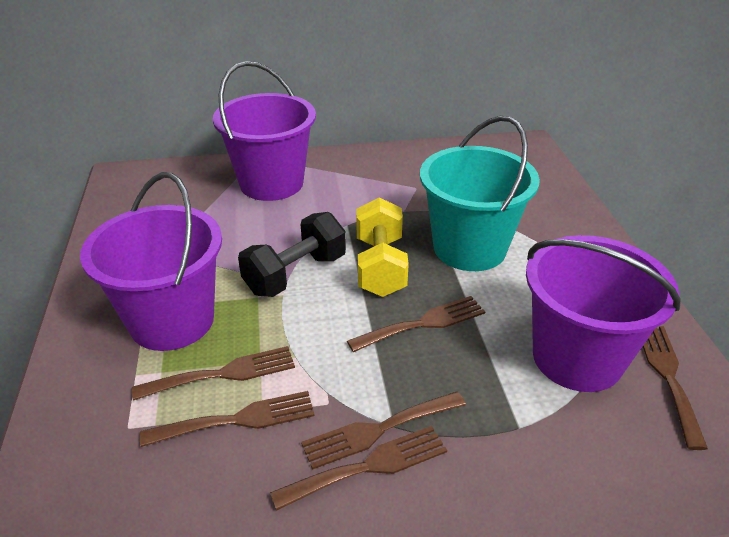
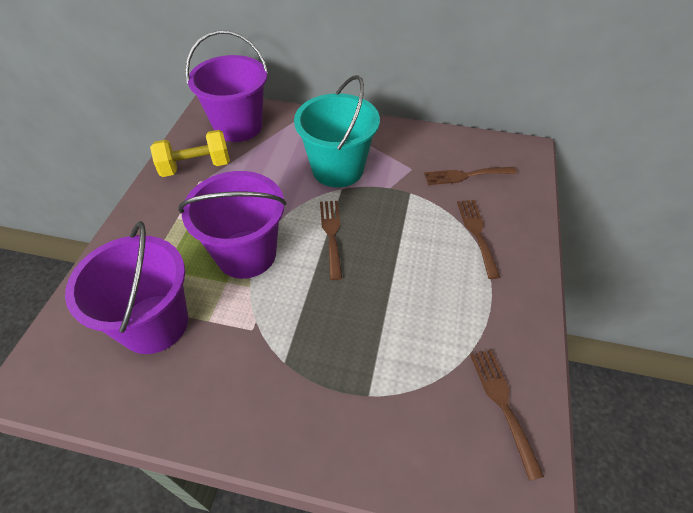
black dumbbell: 1 -> 0
brown fork: 6 -> 4

